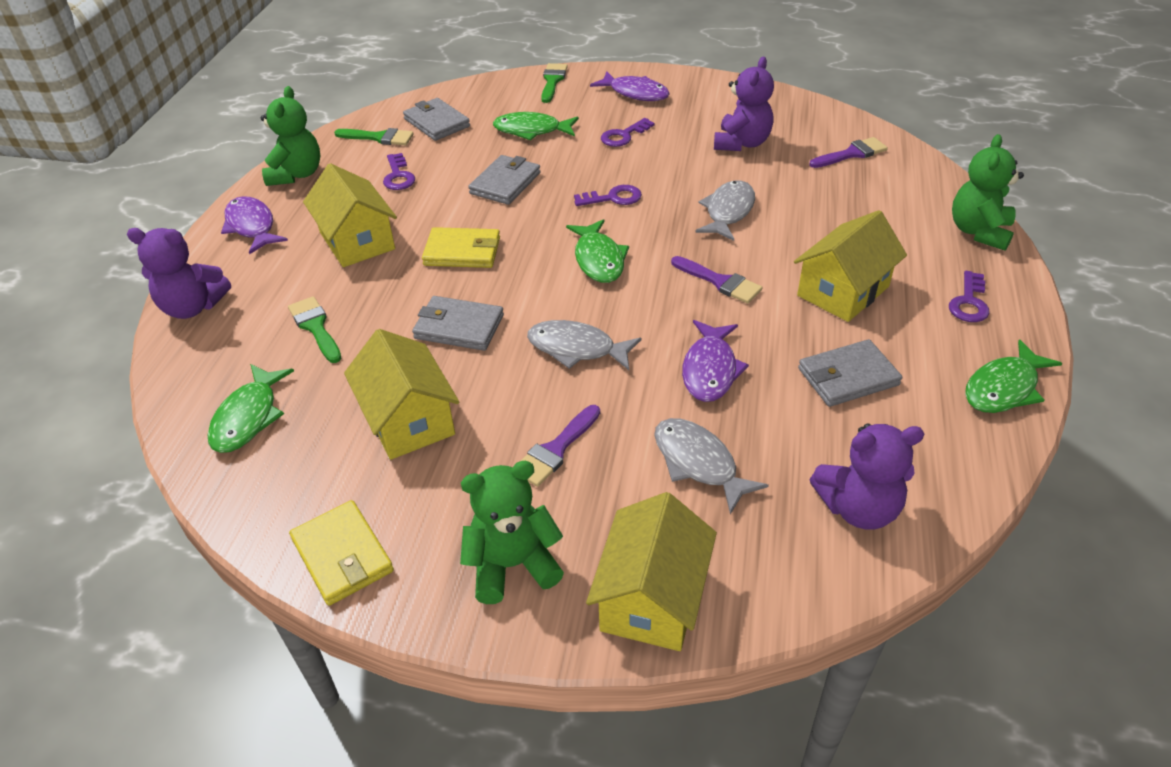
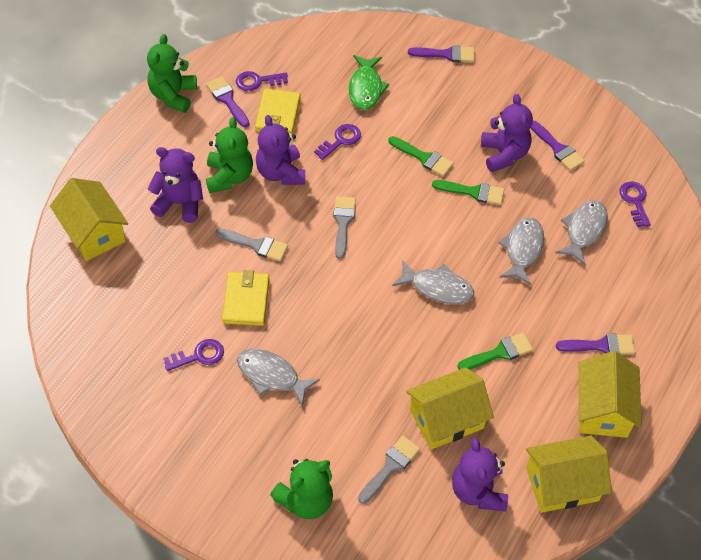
green fish: 4 -> 1
grey brush: 0 -> 3
grey fish: 3 -> 4
grey wallet: 4 -> 0
purple brush: 3 -> 4
purple fish: 3 -> 0
purple teddy bear: 3 -> 4

